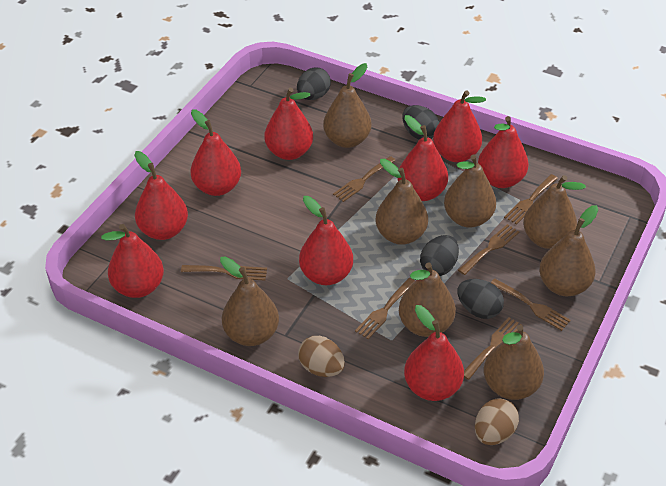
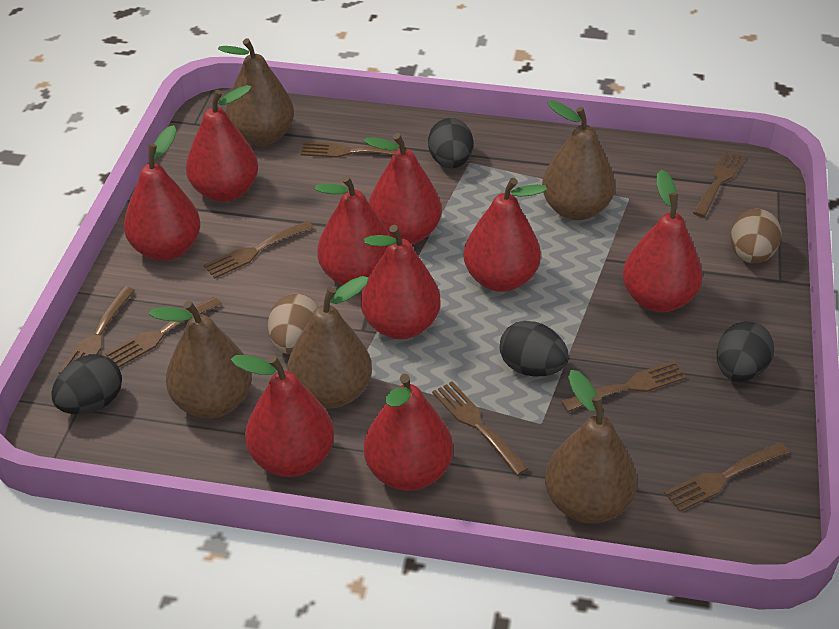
brown fork: 7 -> 8
brown pear: 8 -> 5

